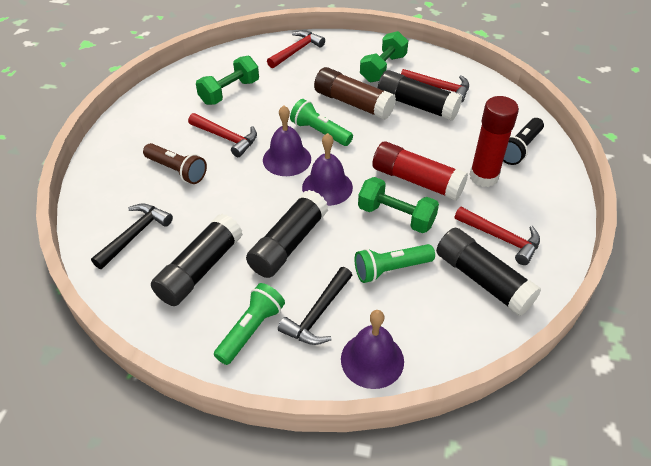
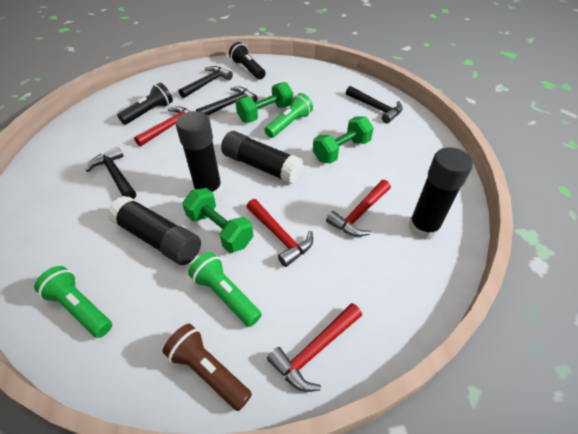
black flashlight: 1 -> 2
black hammer: 2 -> 4
brown glue stick: 1 -> 0
purple bell: 3 -> 0
red glue stick: 2 -> 0

